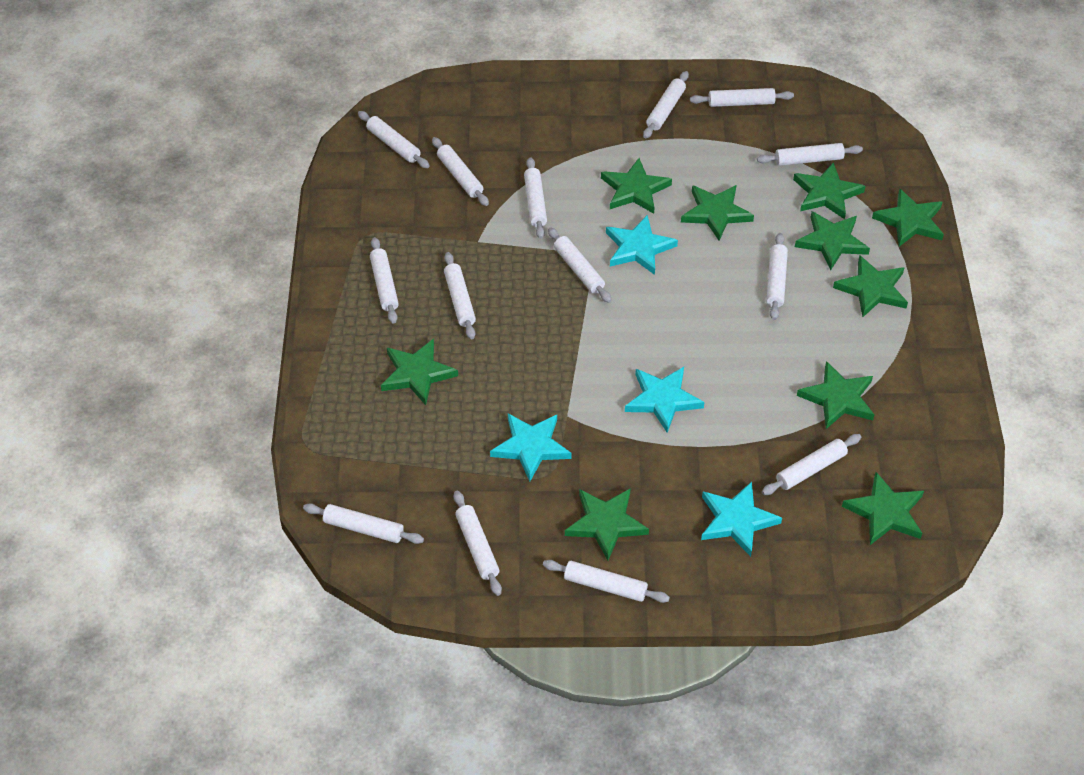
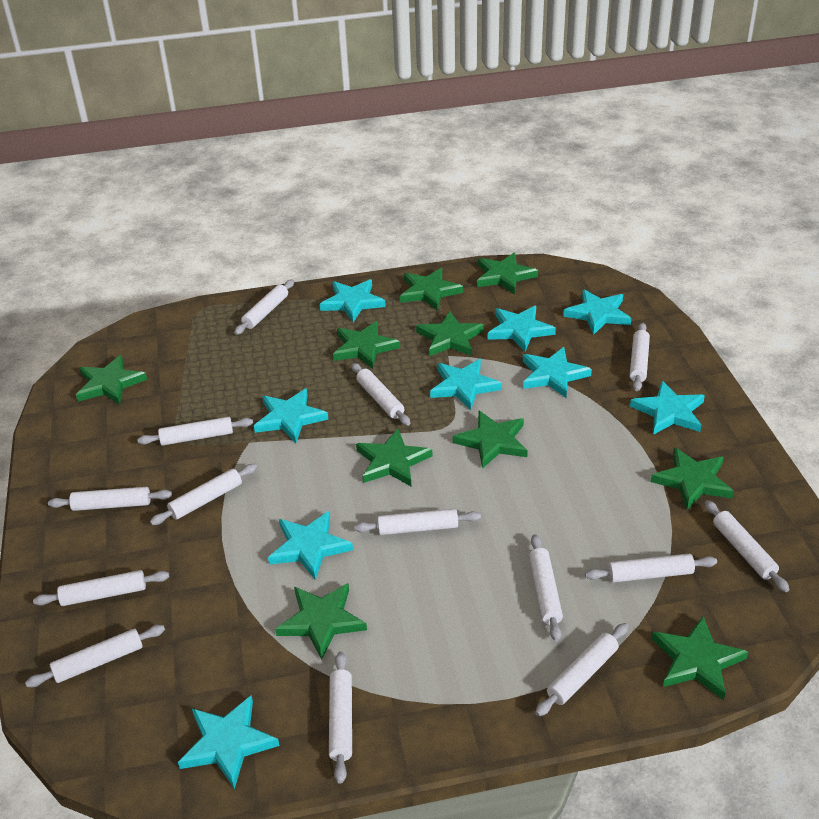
turquoise star: 4 -> 9

